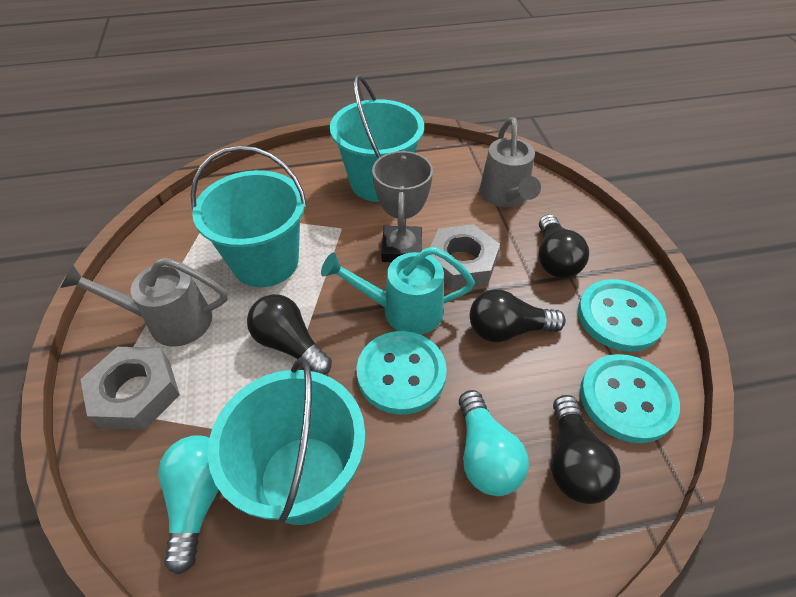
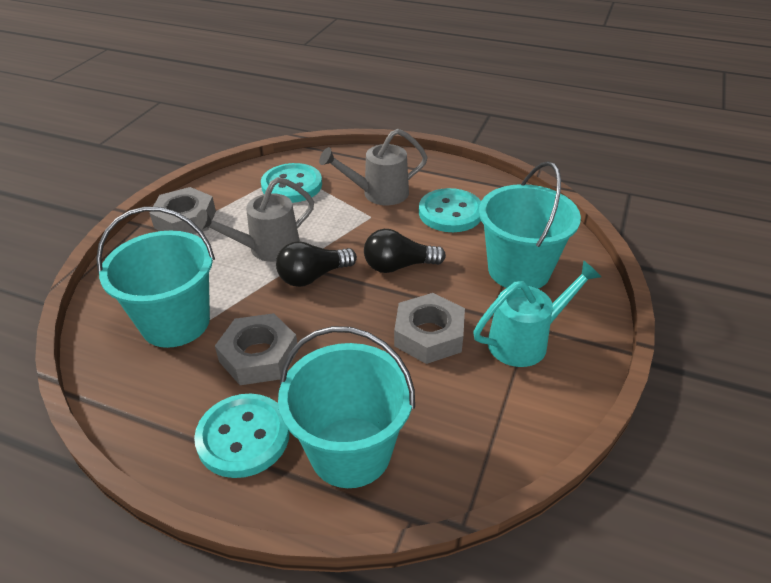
black light bulb: 4 -> 2
grey nut: 2 -> 3
grey trophy: 1 -> 0
turquoise light bulb: 2 -> 0

